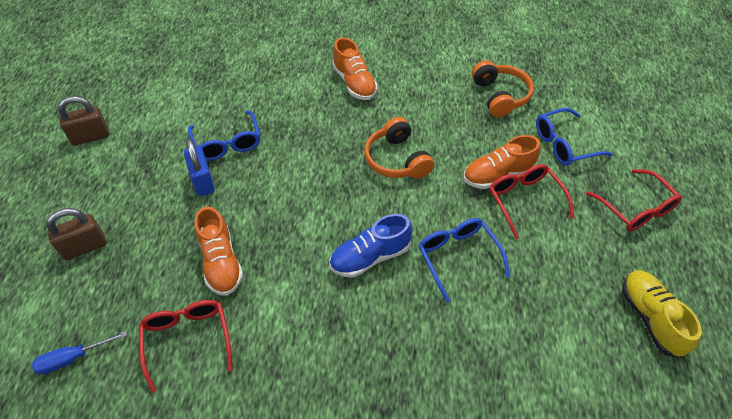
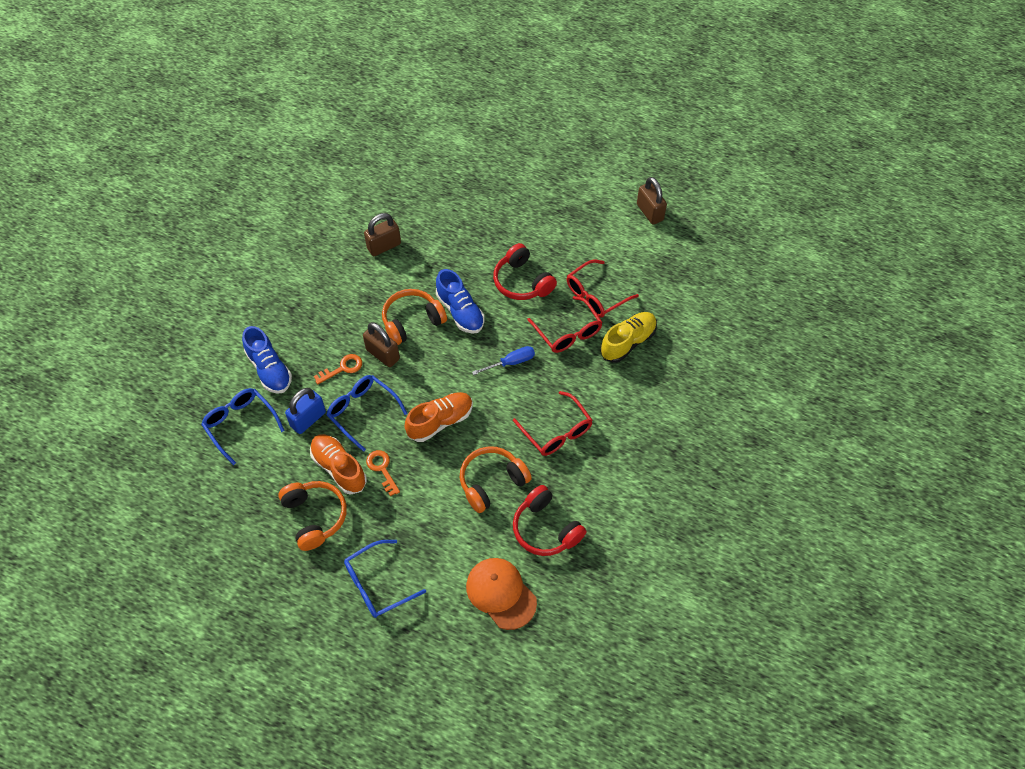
blue shoe: 1 -> 2
brown padlock: 2 -> 3
orange cap: 0 -> 1
orange headphones: 2 -> 3
orange key: 0 -> 2
orange shoe: 3 -> 2
red headphones: 0 -> 2

